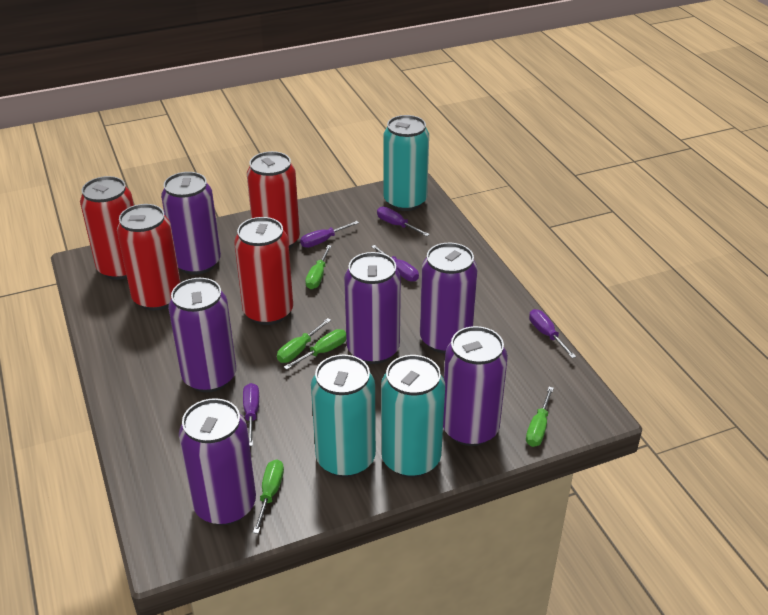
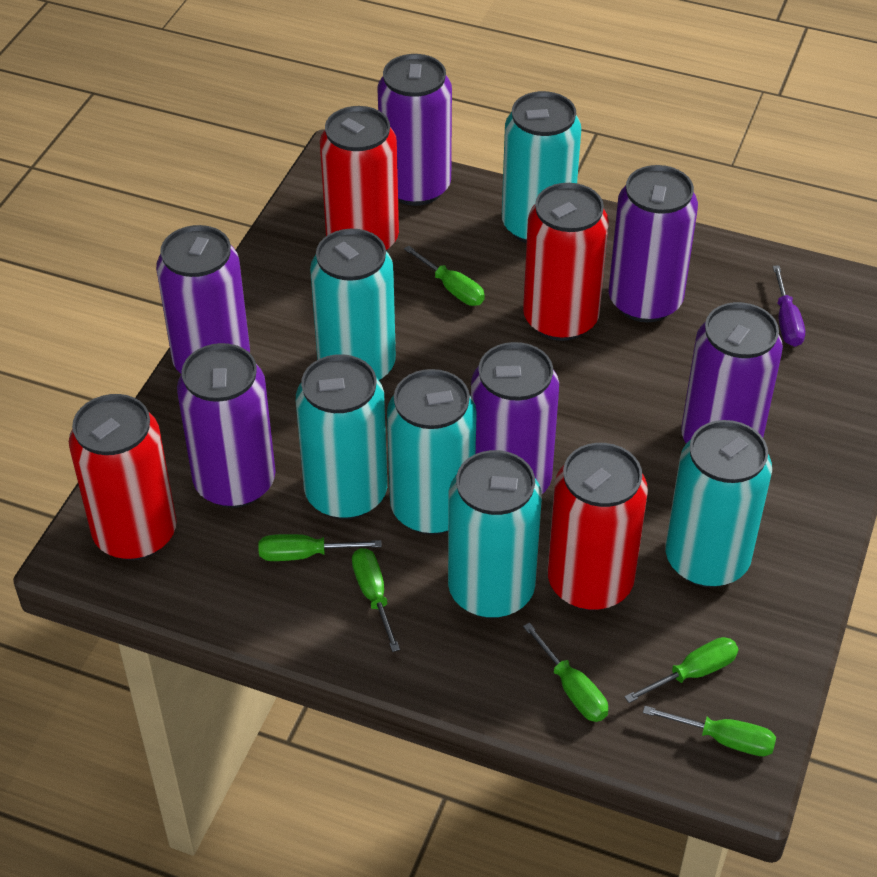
green screwdriver: 5 -> 6
purple screwdriver: 5 -> 1
turquoise can: 3 -> 6

